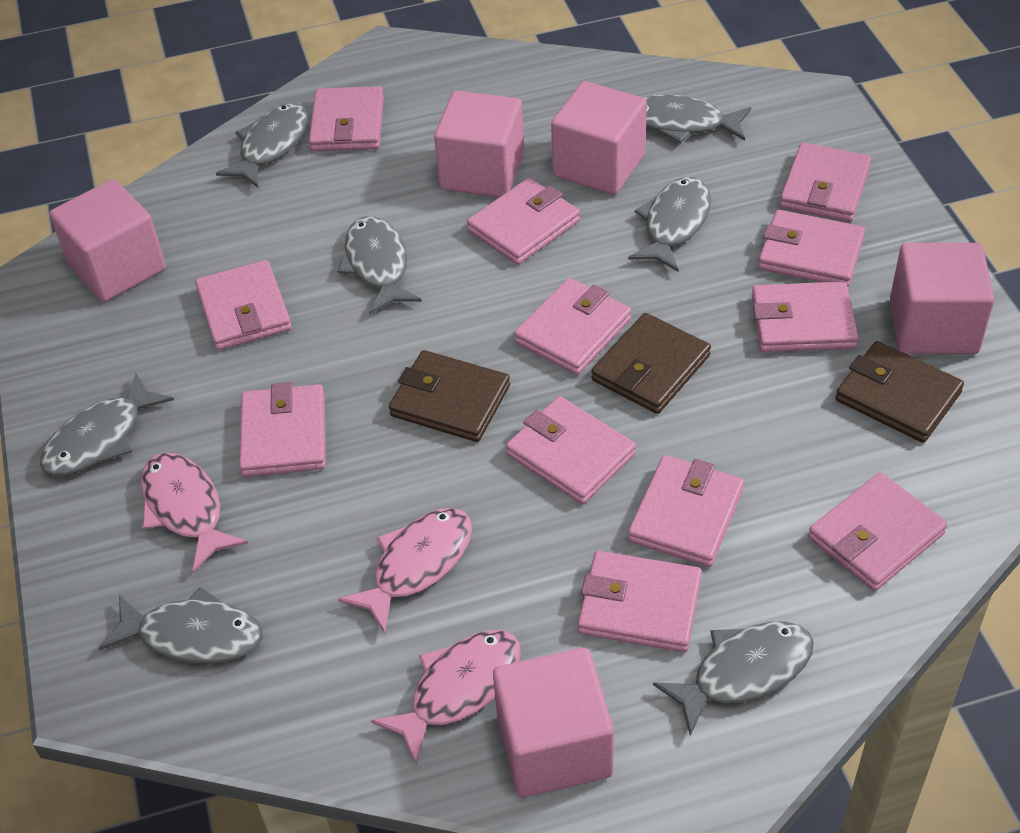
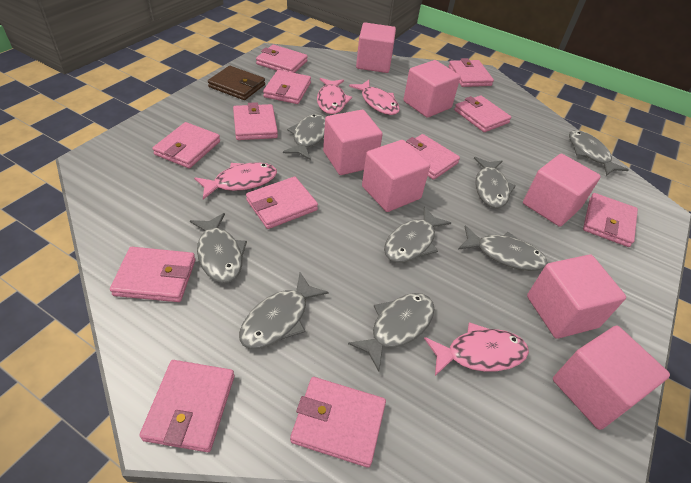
brown wallet: 3 -> 1
grey fish: 7 -> 8
pink cube: 5 -> 7
pink fish: 3 -> 4

